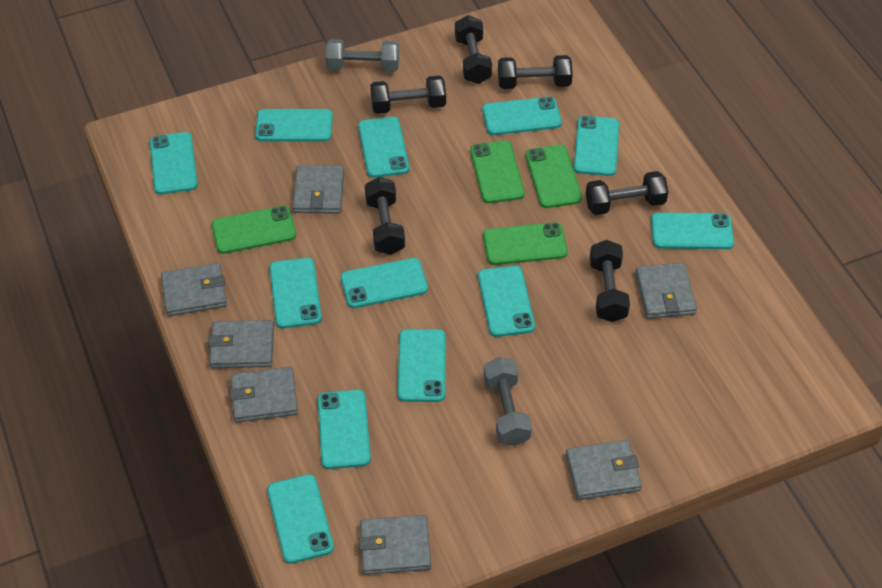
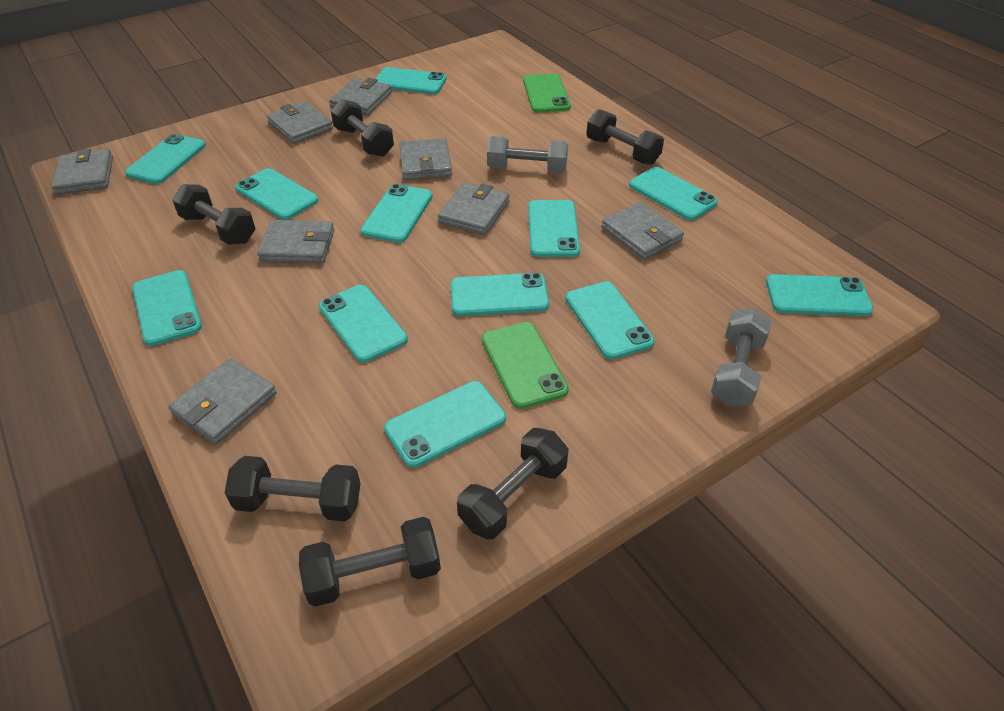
green phone: 4 -> 2
grey wallet: 7 -> 8

